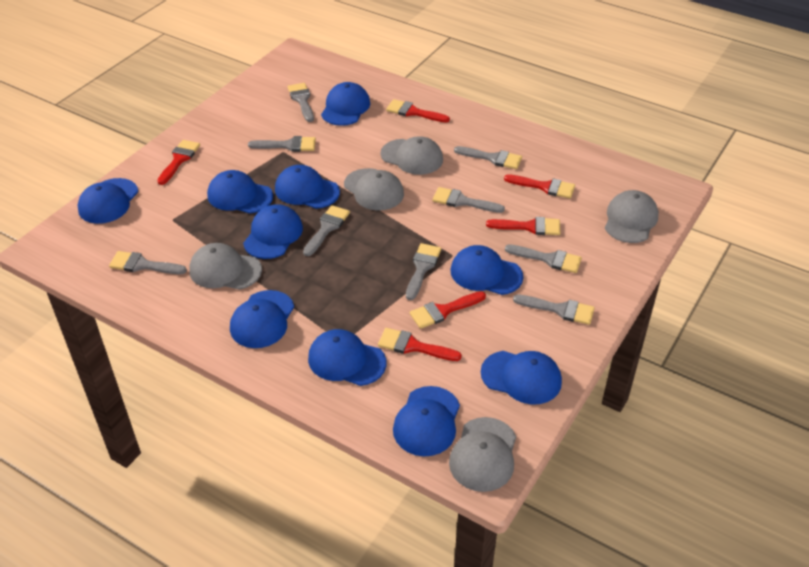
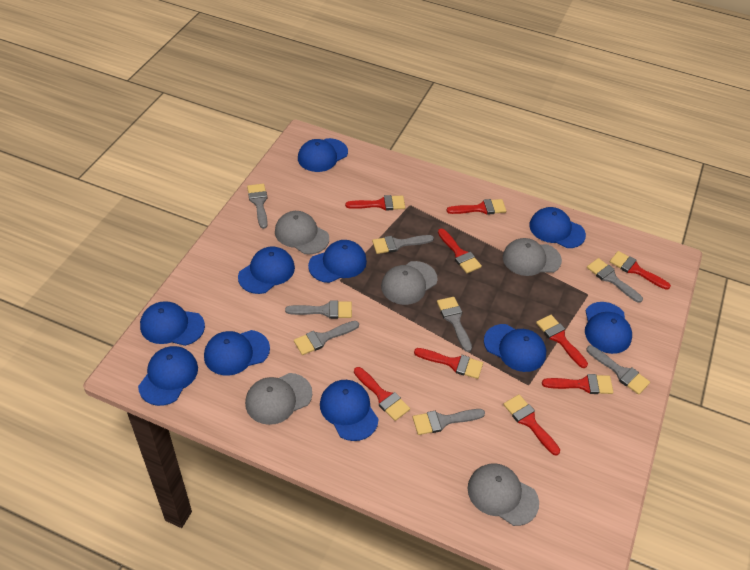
grey brush: 9 -> 8
red brush: 6 -> 9

